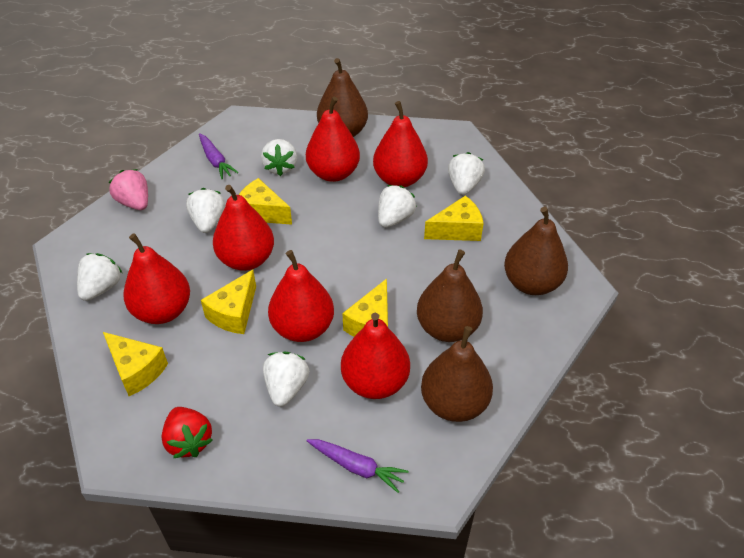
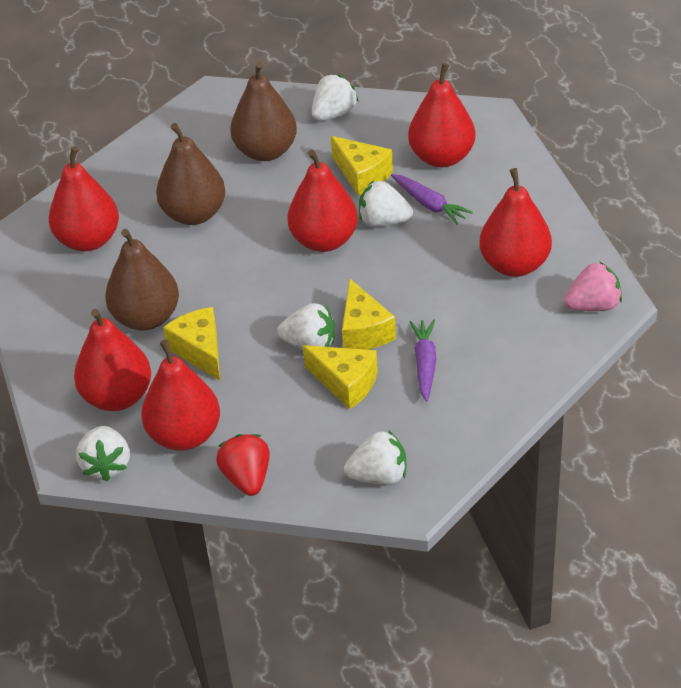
brown pear: 4 -> 3
white strawberry: 6 -> 5
yellow cheese: 5 -> 4

